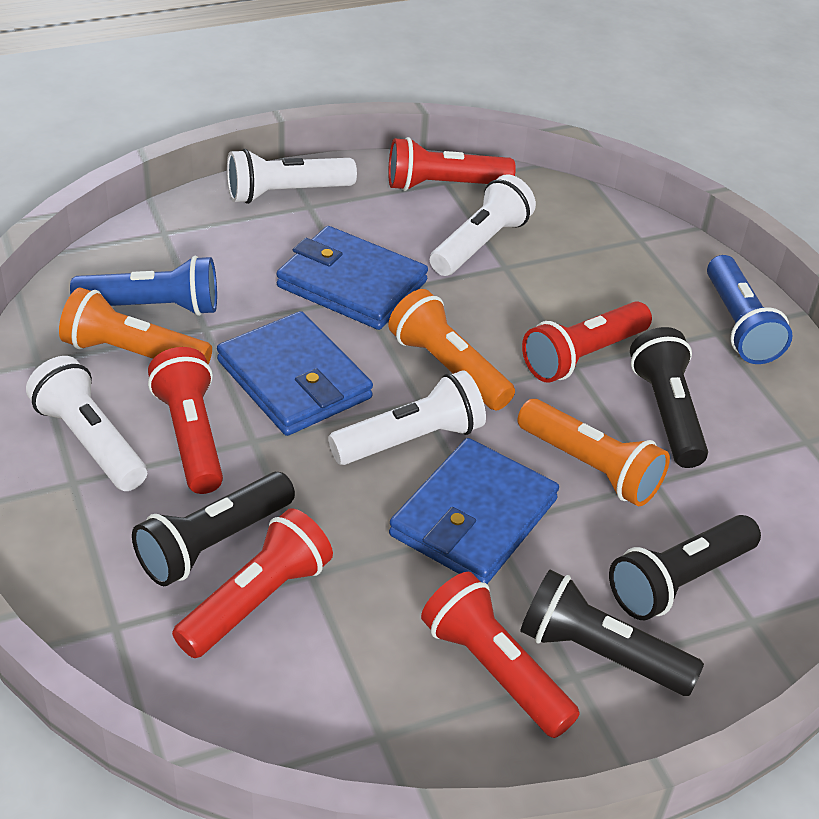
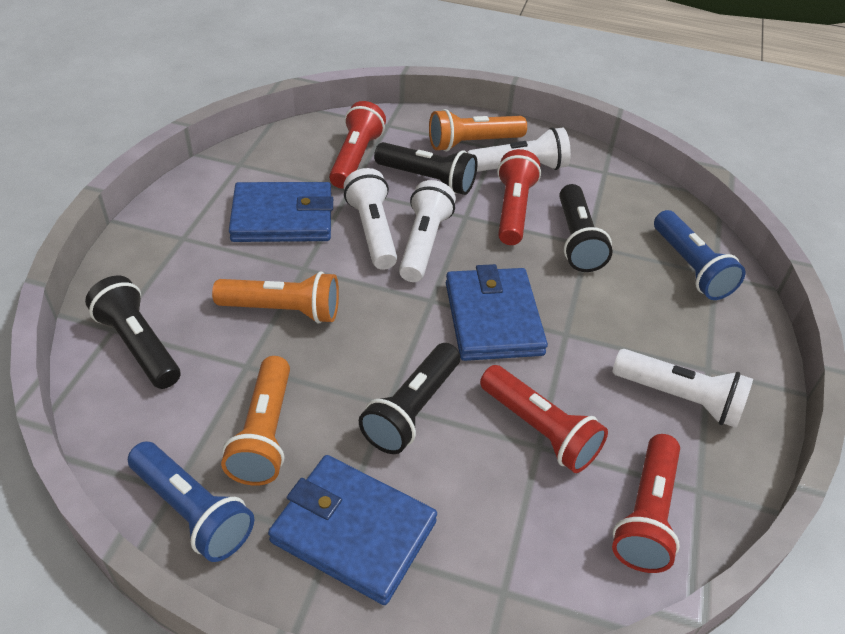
red flashlight: 5 -> 4

